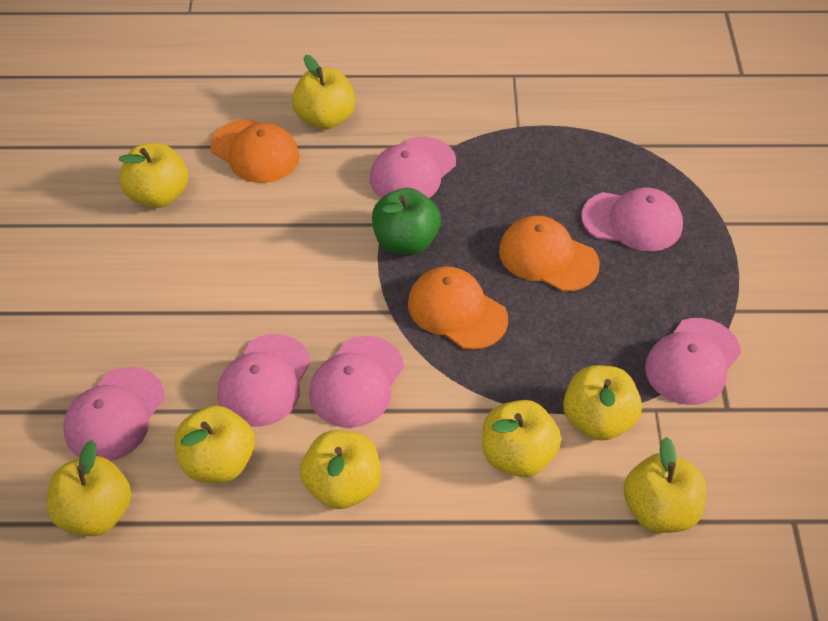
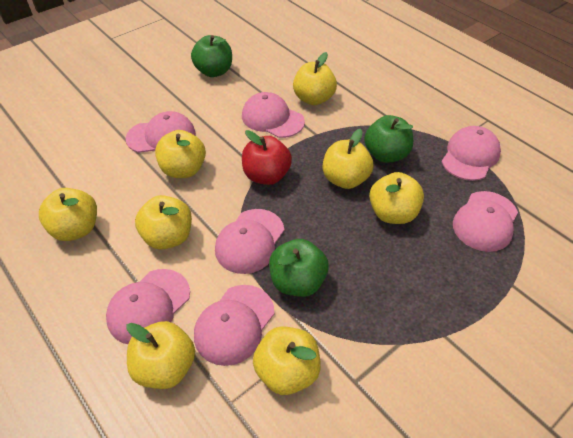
green apple: 1 -> 3
orange cap: 3 -> 0
pink cap: 6 -> 7
red apple: 0 -> 1

